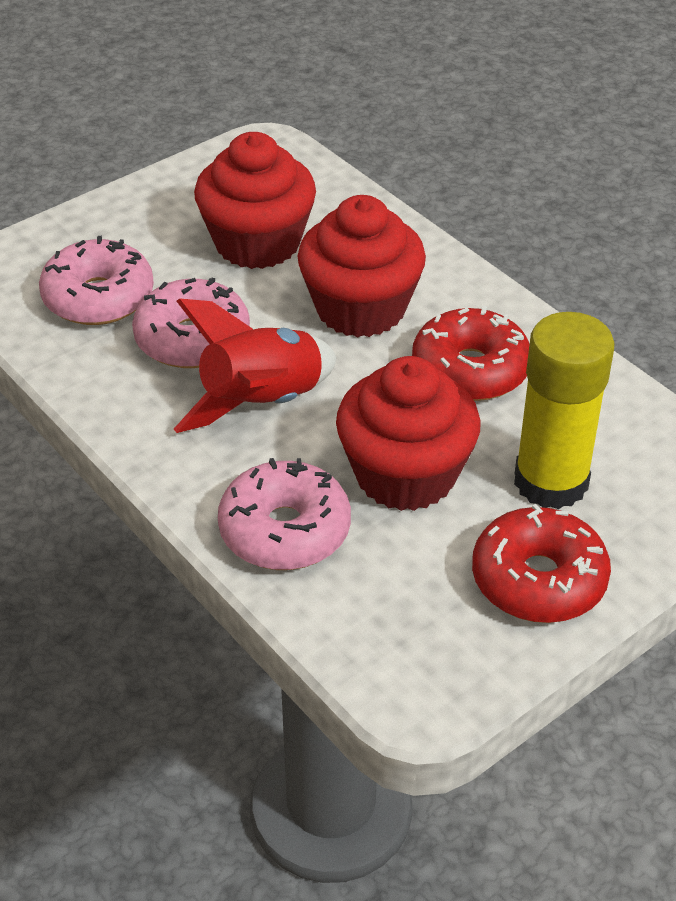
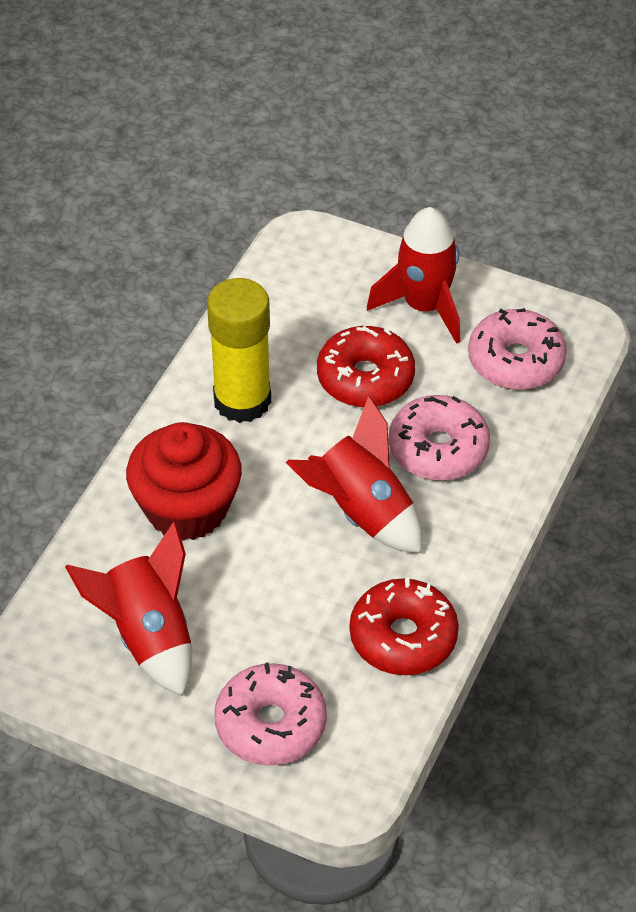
red cupcake: 3 -> 1
red rocket: 1 -> 3

